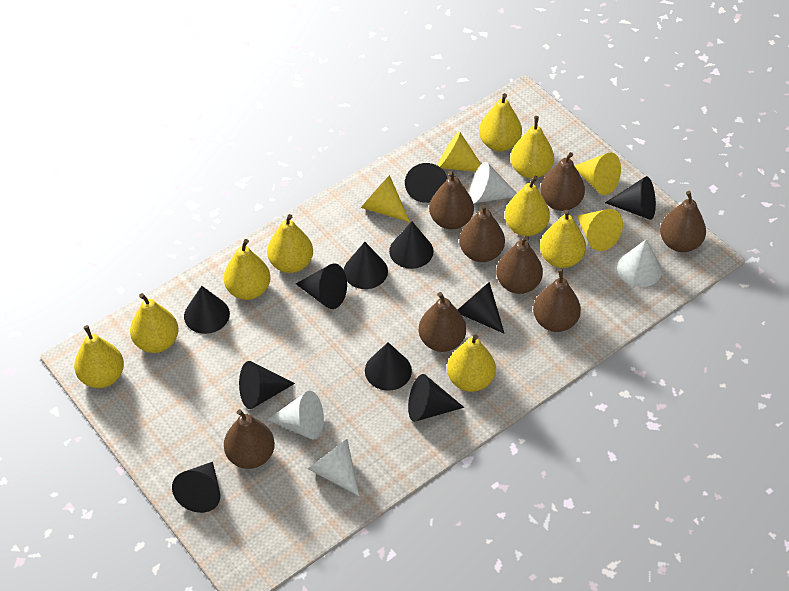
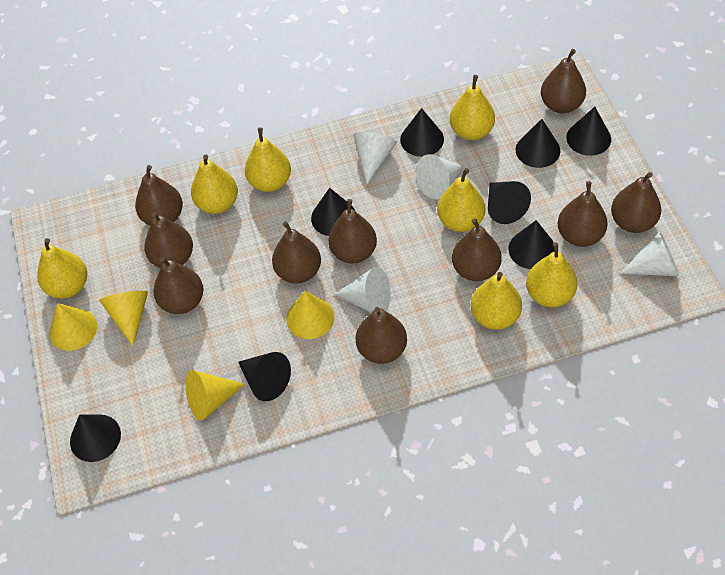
black cone: 11 -> 8
brown pear: 8 -> 10
yellow pear: 9 -> 7

